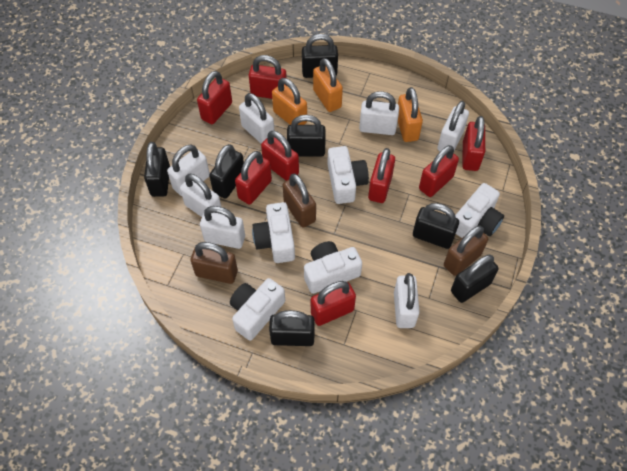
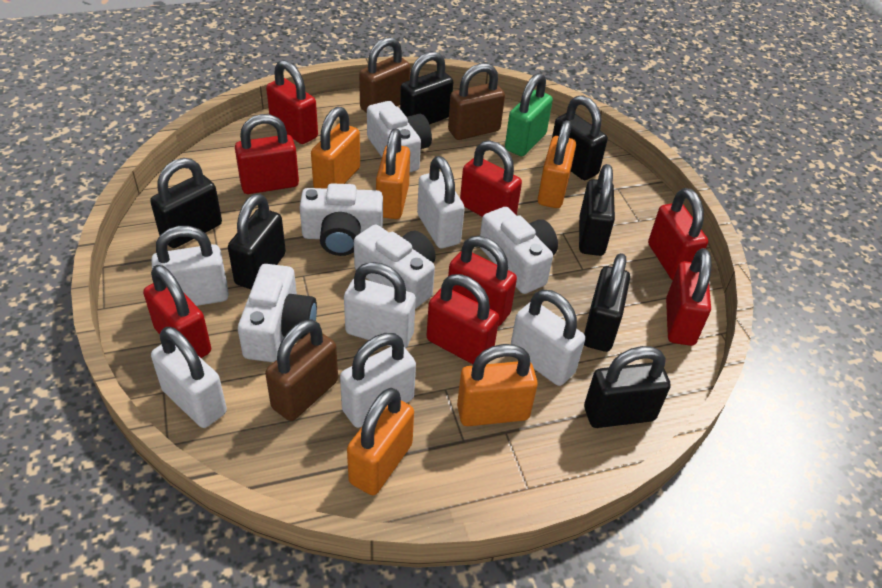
green padlock: 0 -> 1
orange padlock: 3 -> 5
white padlock: 7 -> 6

